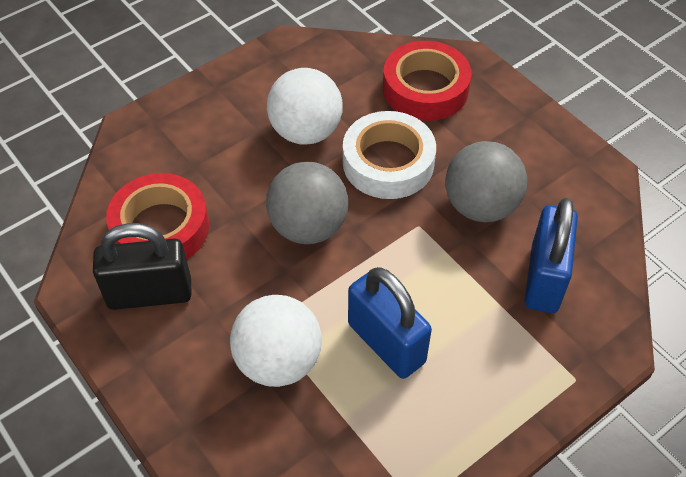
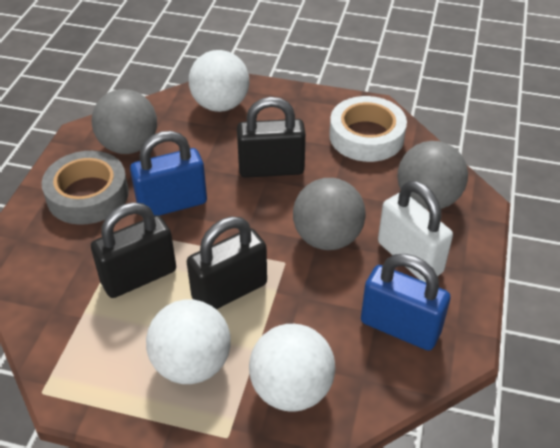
black padlock: 1 -> 3
grey ball: 2 -> 3
grey tape: 0 -> 1
red tape: 2 -> 0
white ball: 2 -> 3
white padlock: 0 -> 1

